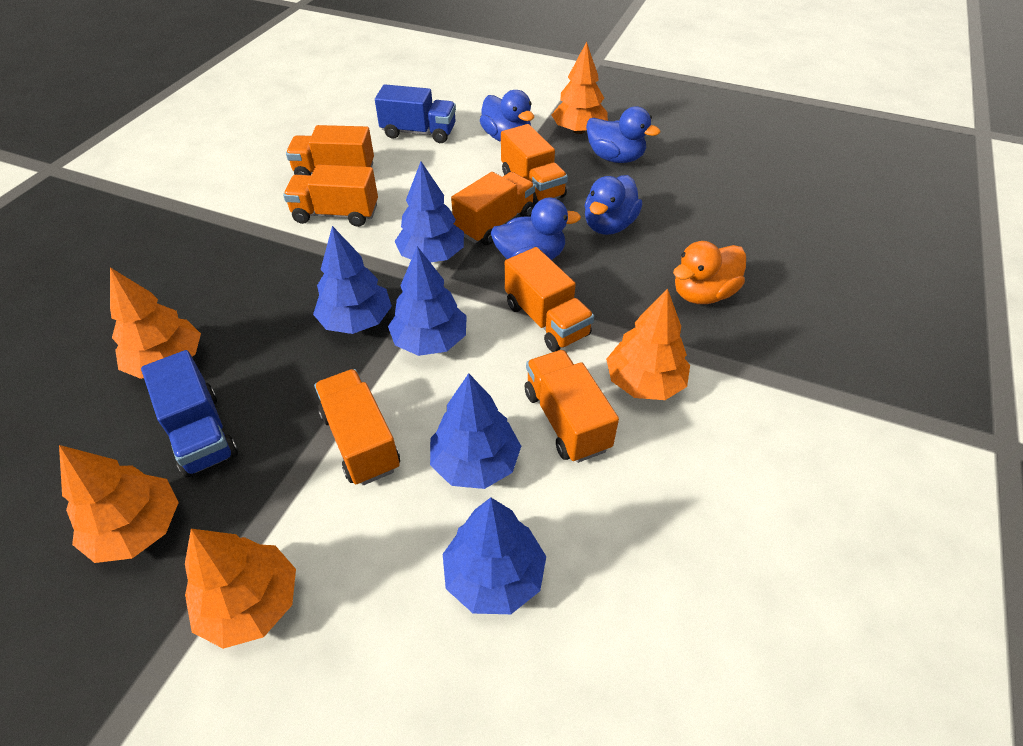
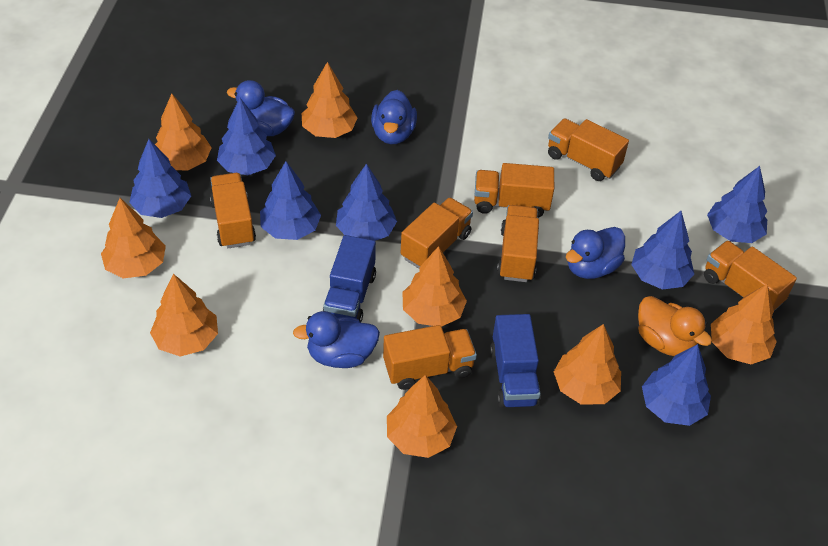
blue tree: 5 -> 7
orange tree: 5 -> 8

